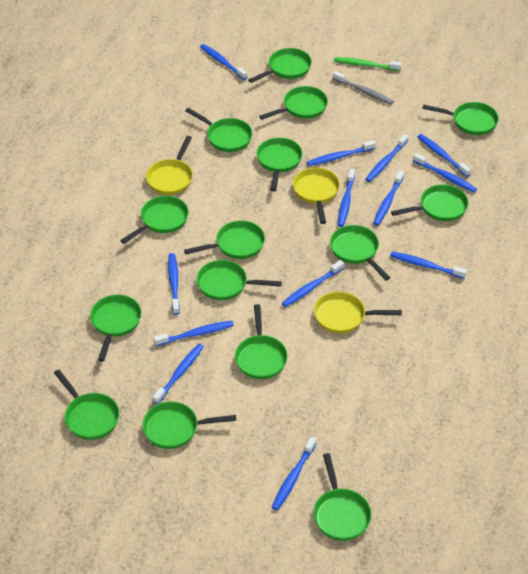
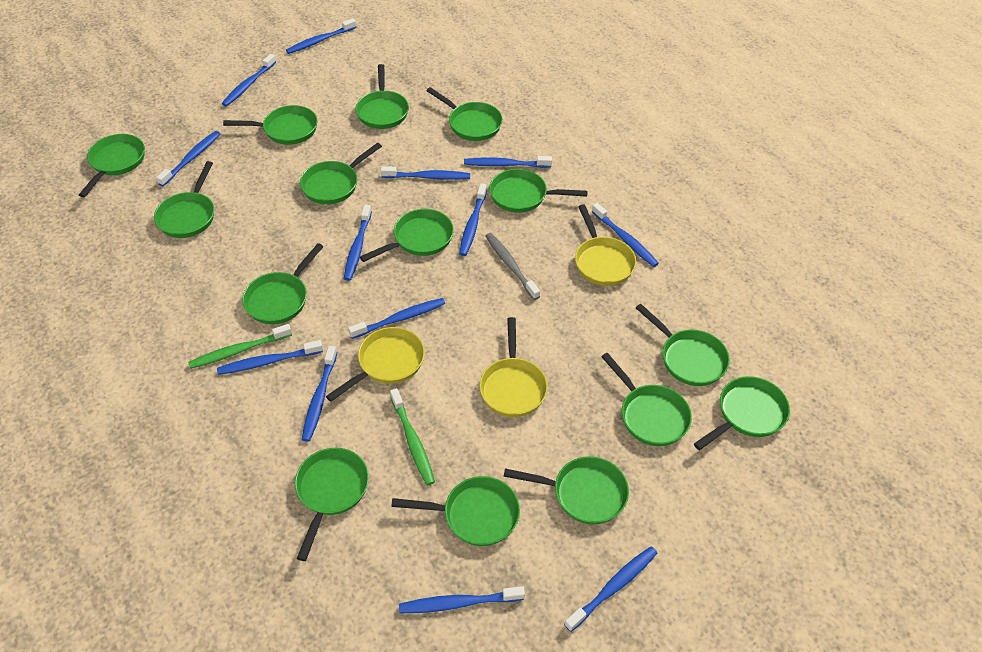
green toothbrush: 1 -> 2

